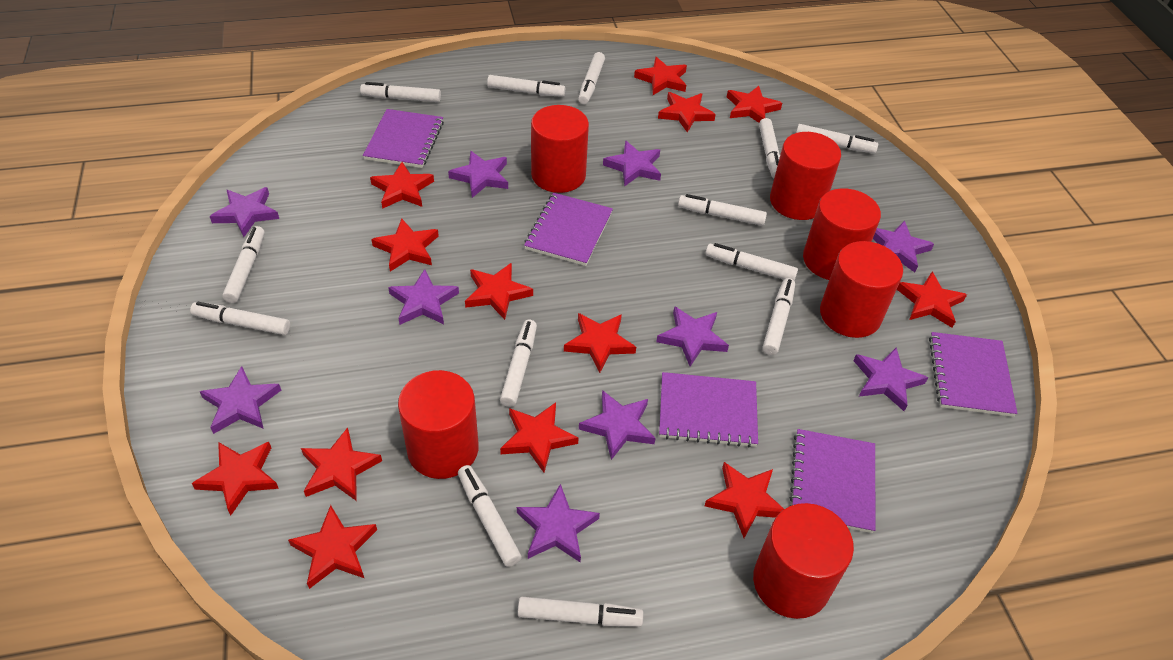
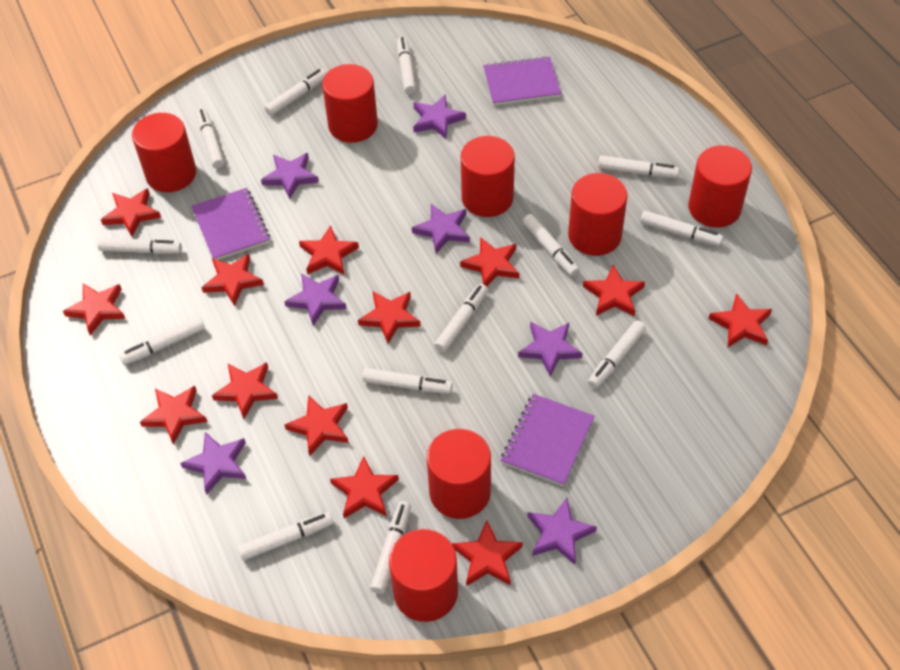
purple notebook: 5 -> 3
purple star: 10 -> 7
red cylinder: 6 -> 7

